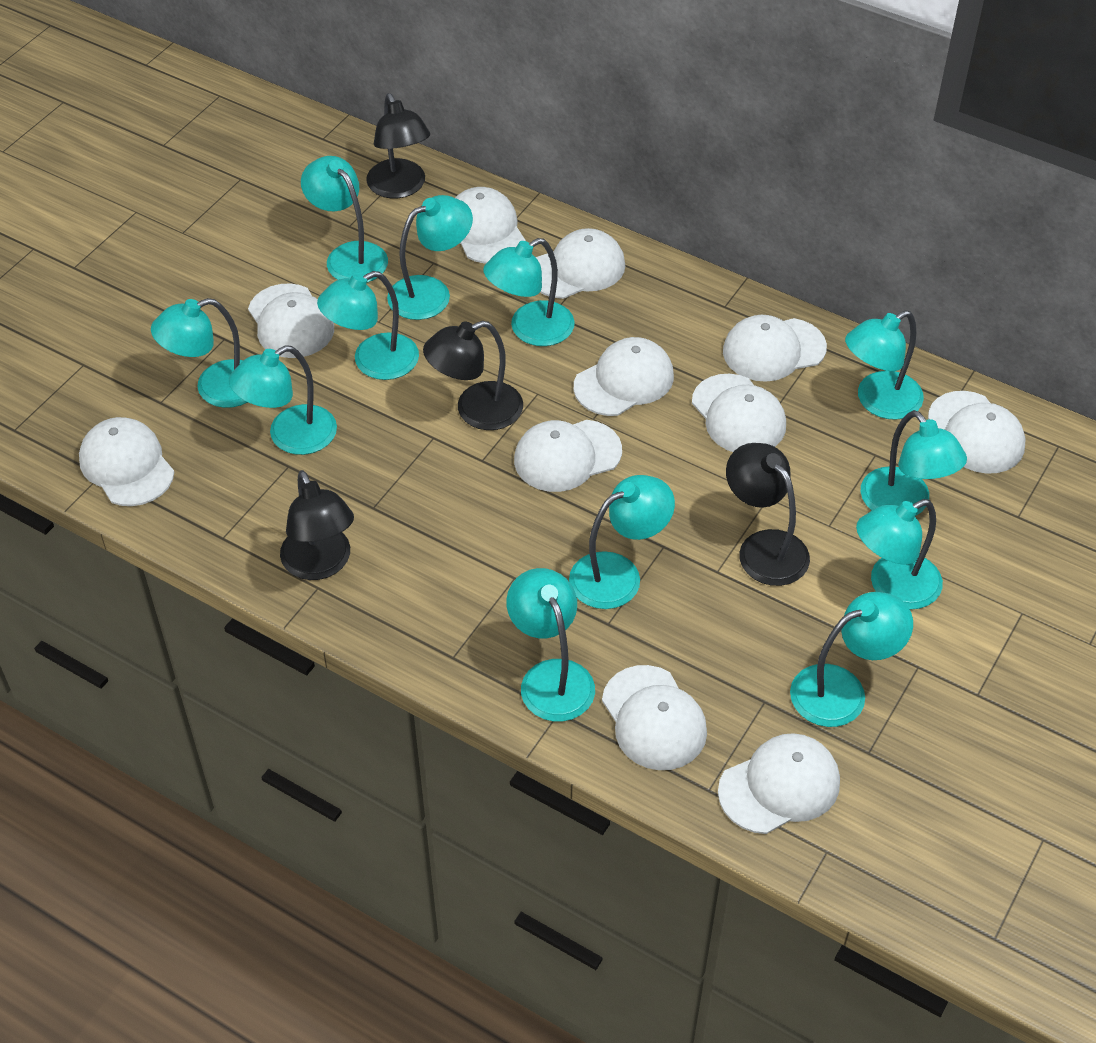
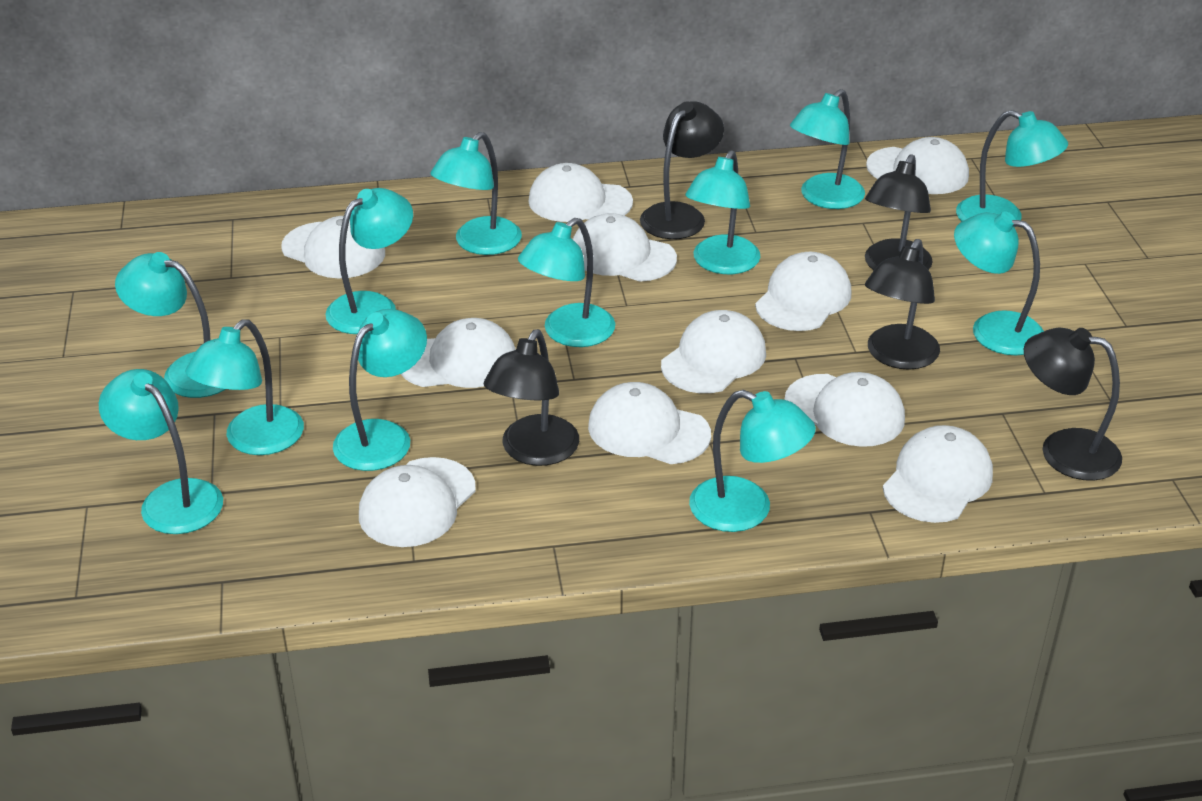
black lamp: 4 -> 5

